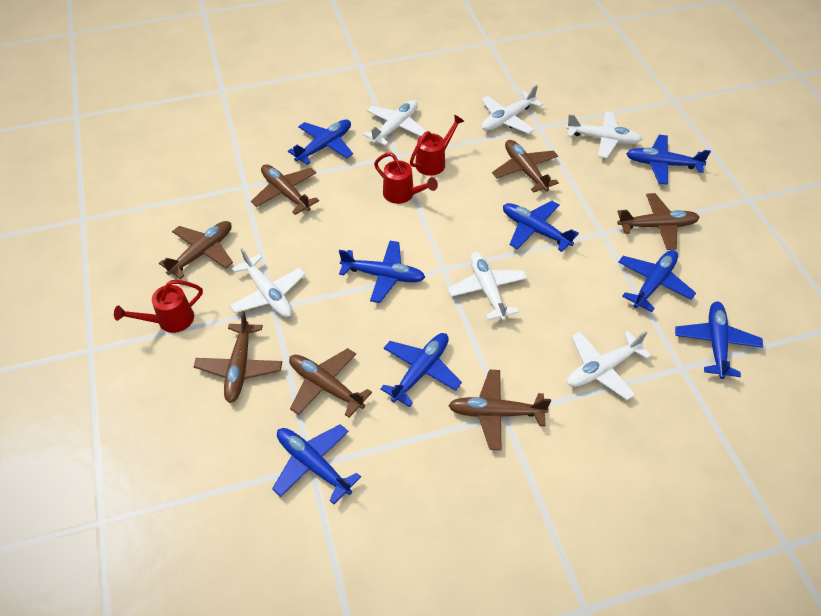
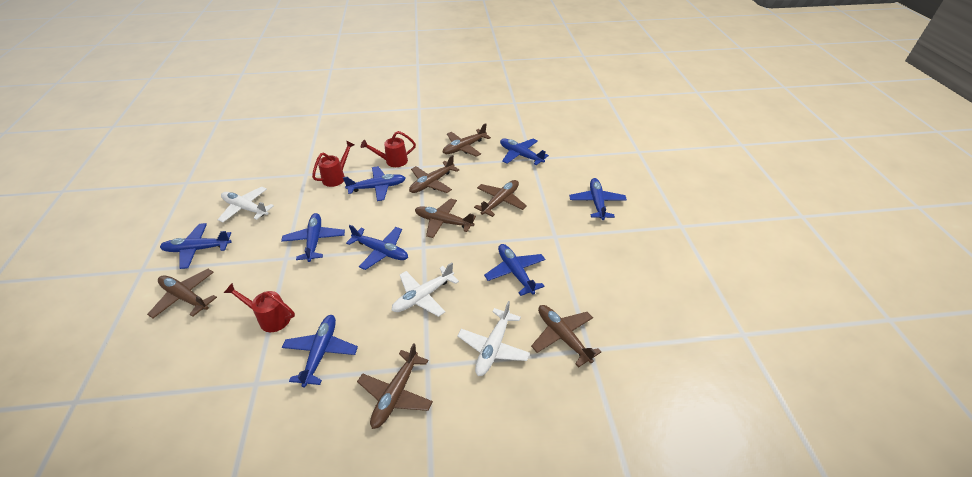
white plane: 6 -> 3

